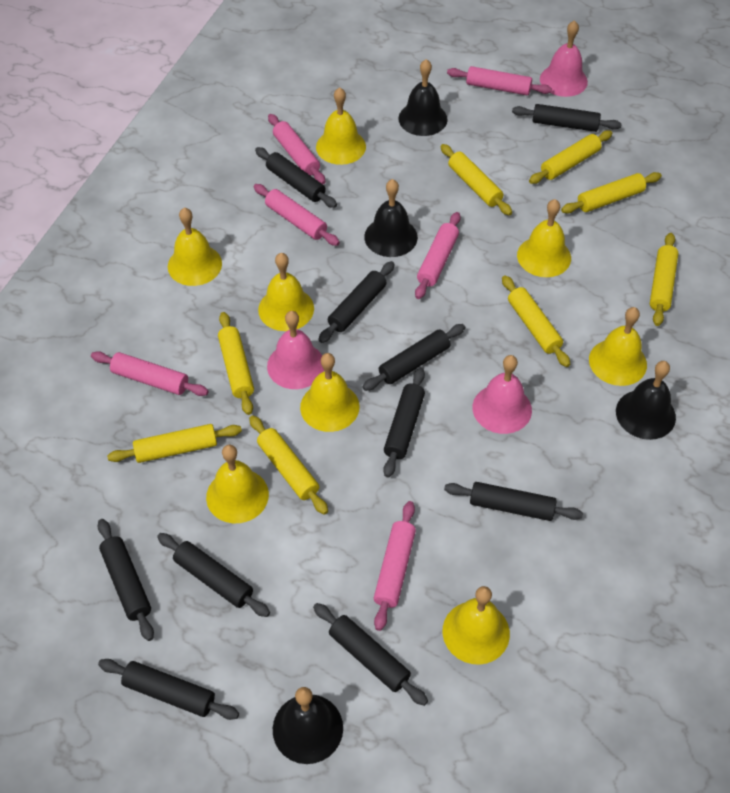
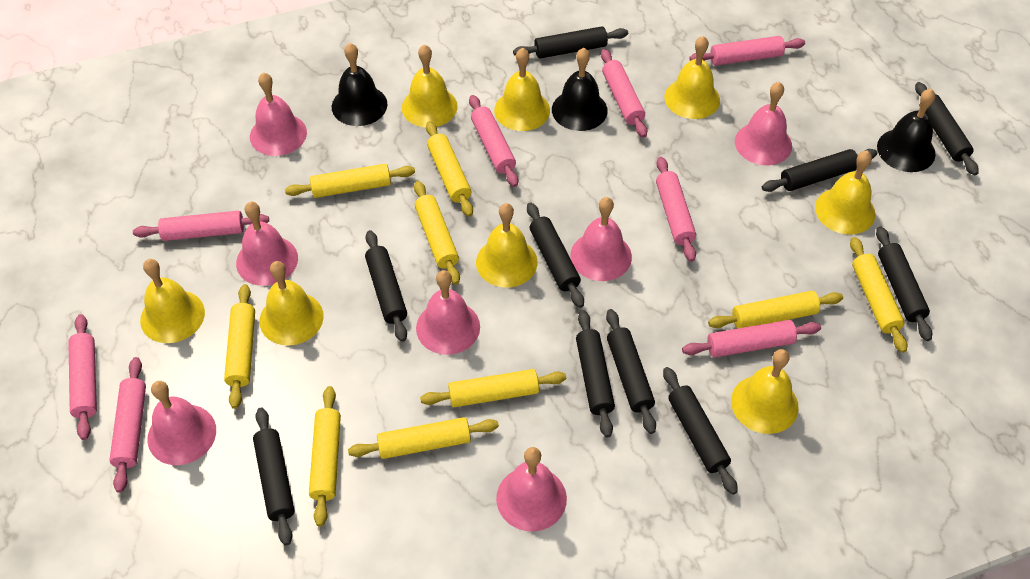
black bell: 4 -> 3
pink bell: 3 -> 7
pink rolling pin: 6 -> 8
yellow rolling pin: 8 -> 9

